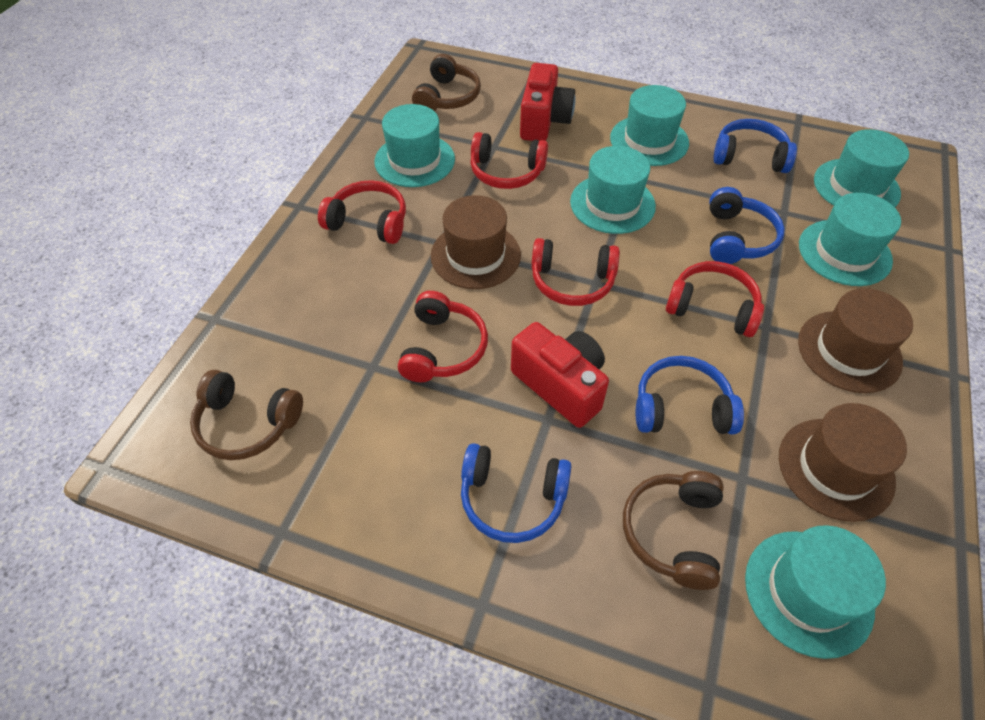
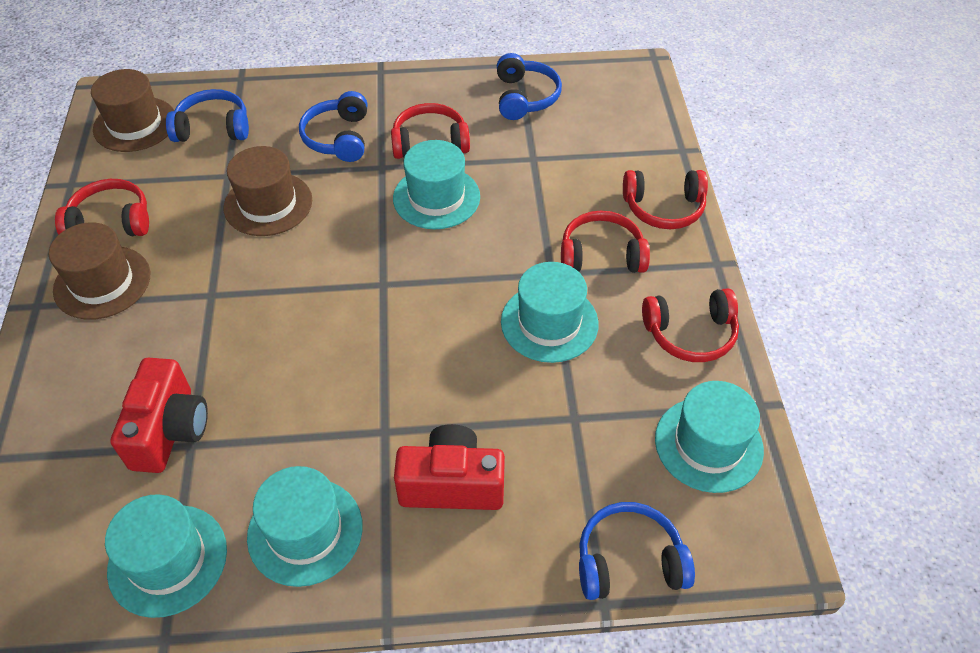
brown headphones: 3 -> 0
turquoise hat: 6 -> 5

